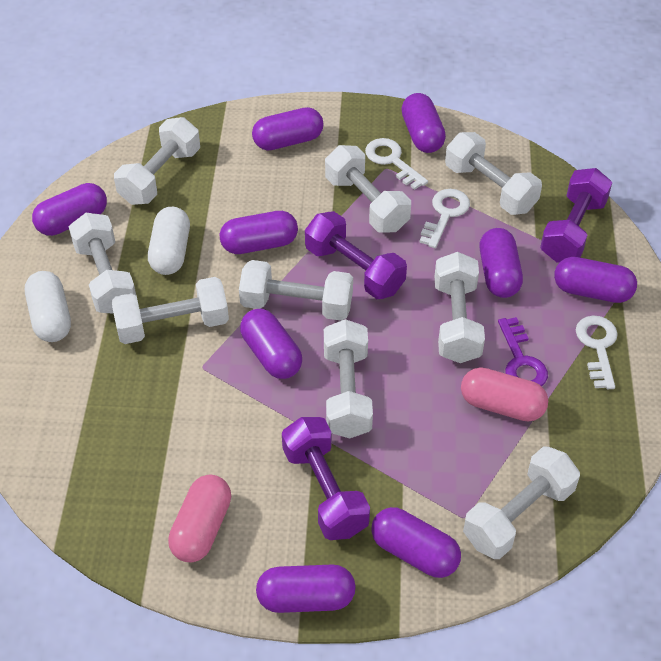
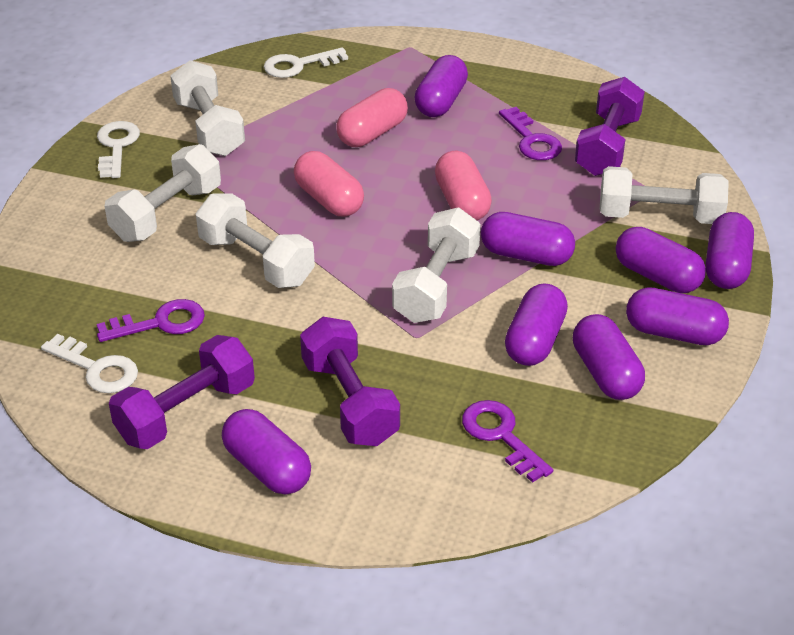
pink capsule: 2 -> 3
purple capsule: 9 -> 8
purple key: 1 -> 3
white capsule: 2 -> 0
white dumbbell: 9 -> 5

